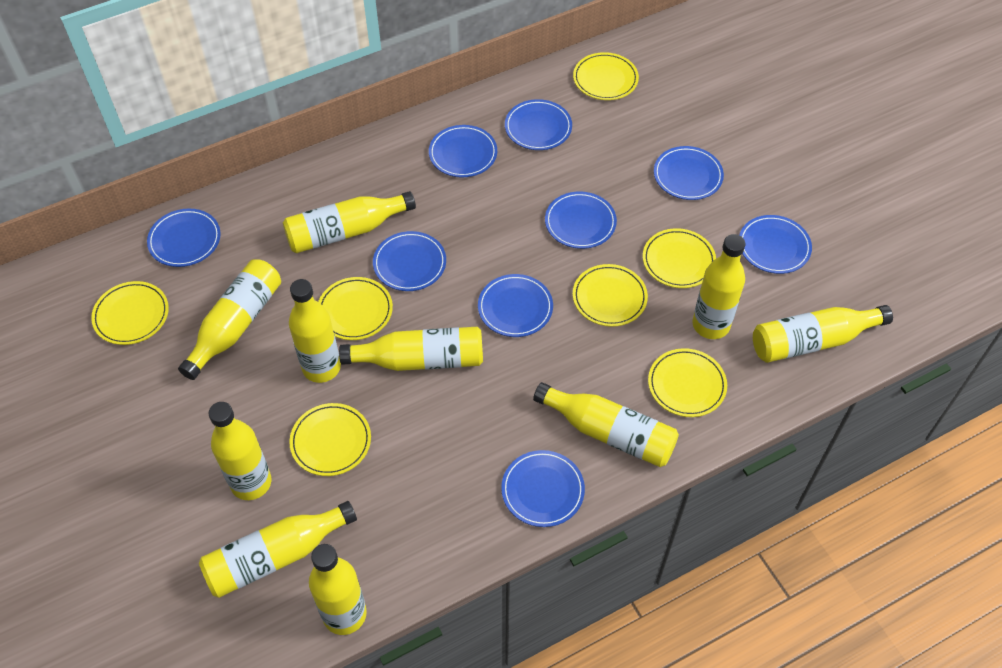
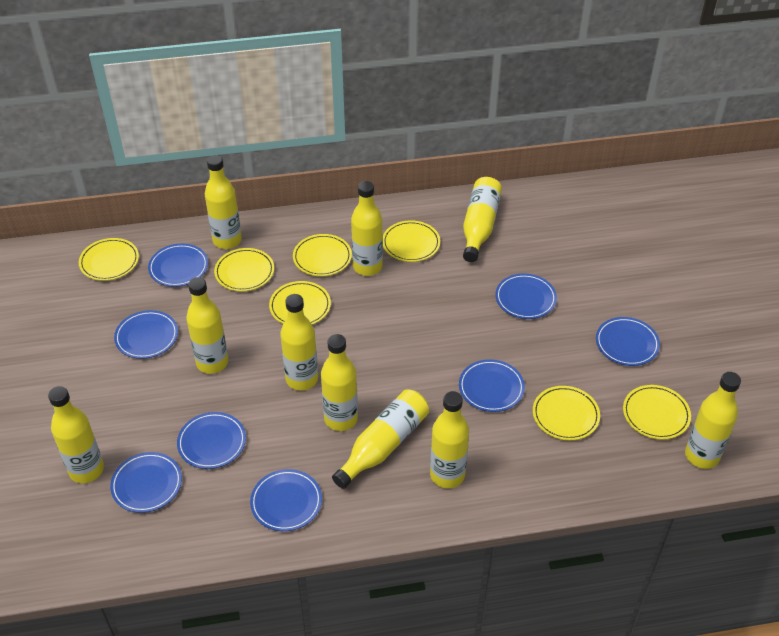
blue plate: 9 -> 8

